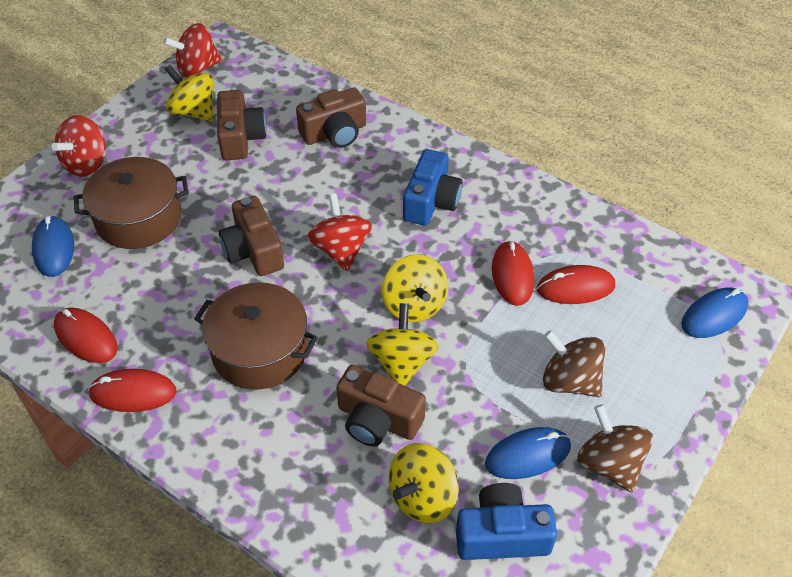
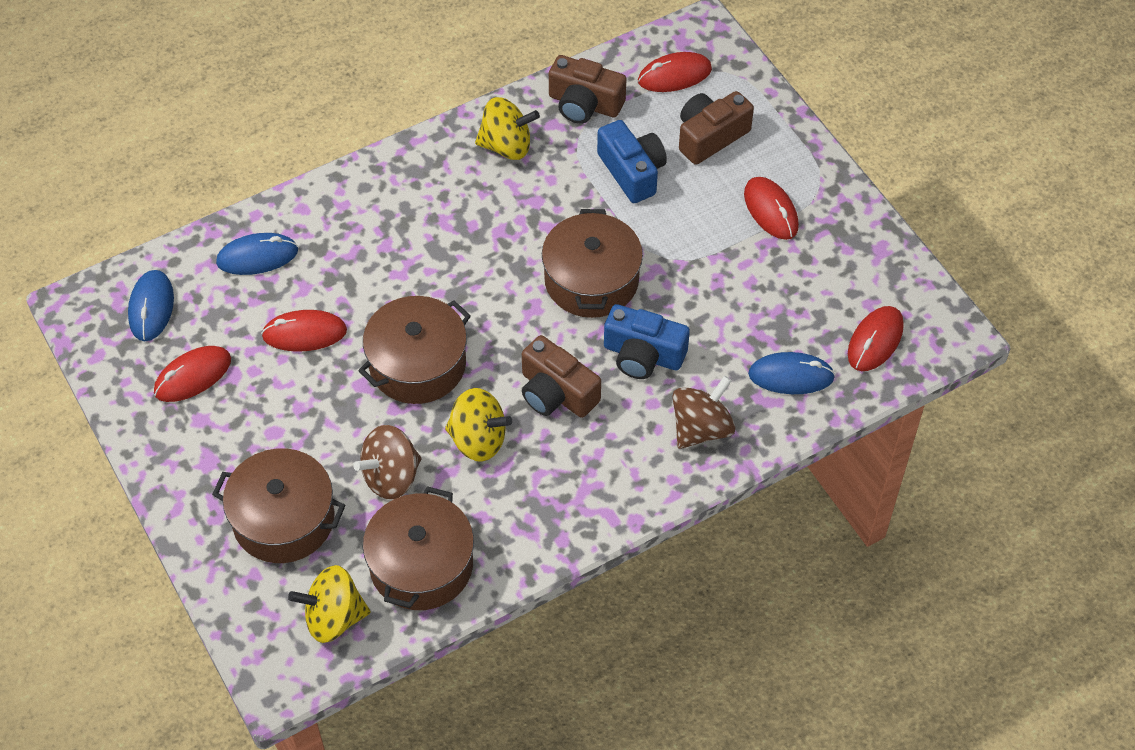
brown camera: 4 -> 3
brown pot: 2 -> 4
red mouse: 4 -> 5
red spinning top: 3 -> 0
yellow spinning top: 4 -> 3

